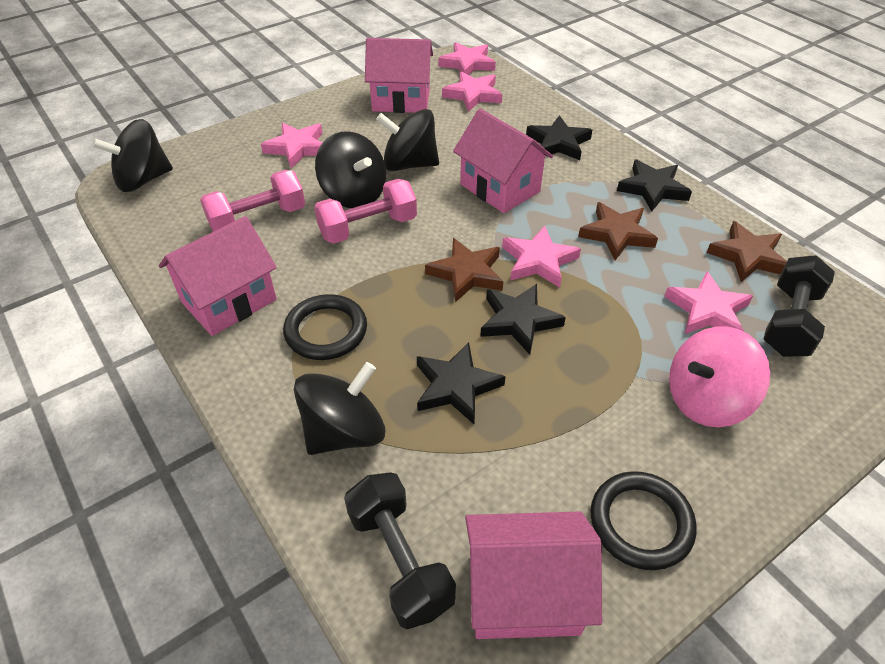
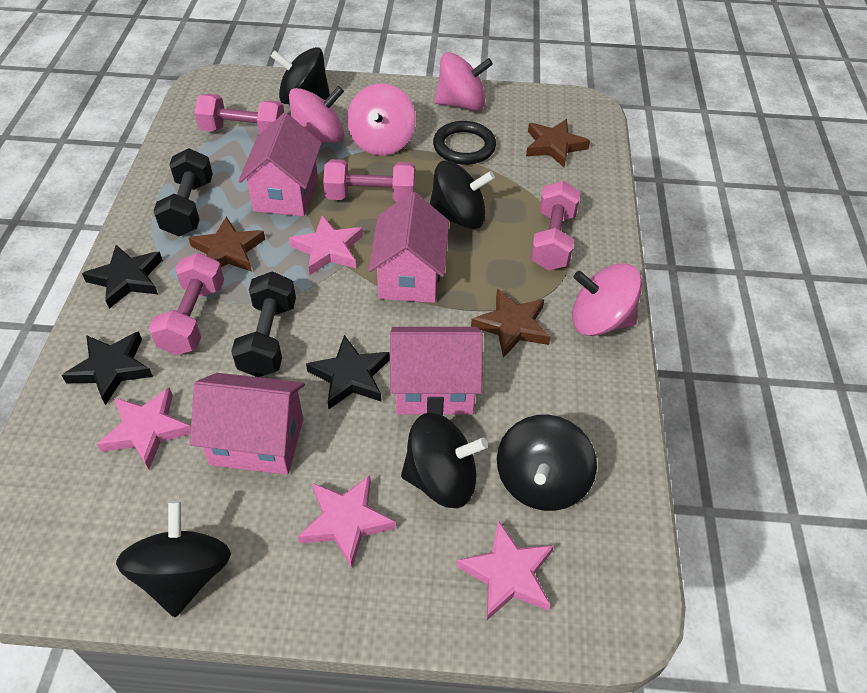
black ring: 2 -> 1
black spinning top: 4 -> 5
black star: 4 -> 3
pink dumbbell: 2 -> 4
pink spinning top: 1 -> 4
pink star: 5 -> 4

